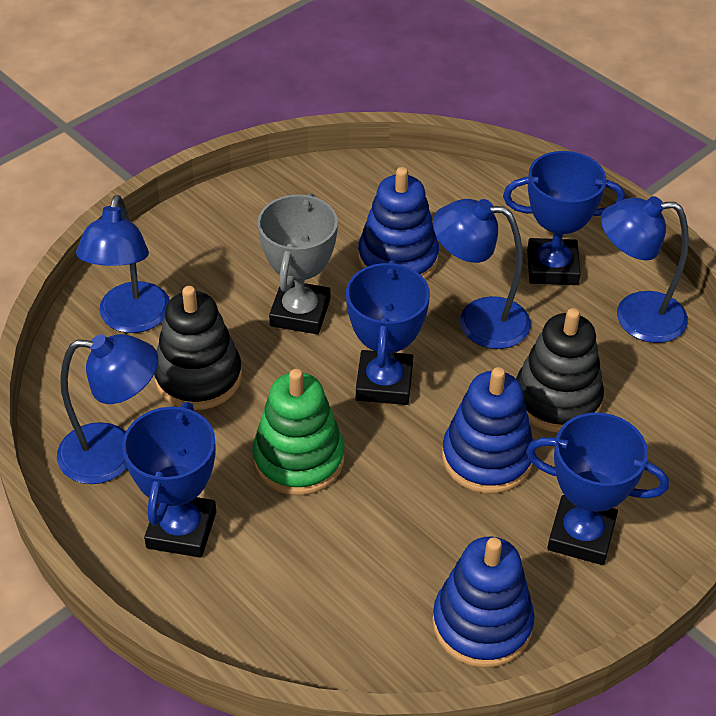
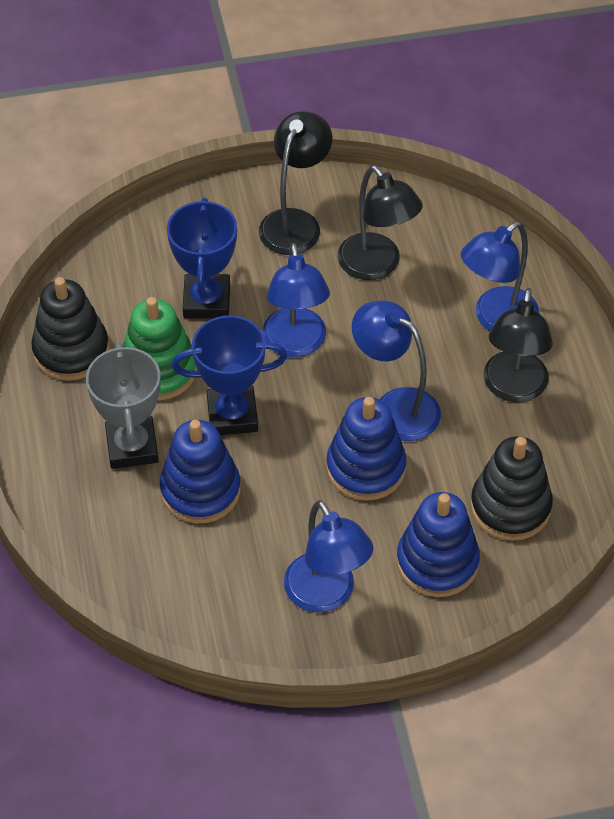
black lamp: 0 -> 3
blue trophy: 4 -> 2

